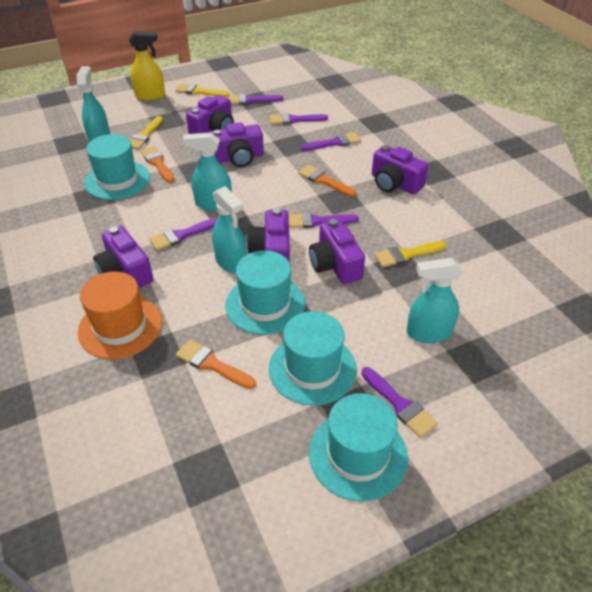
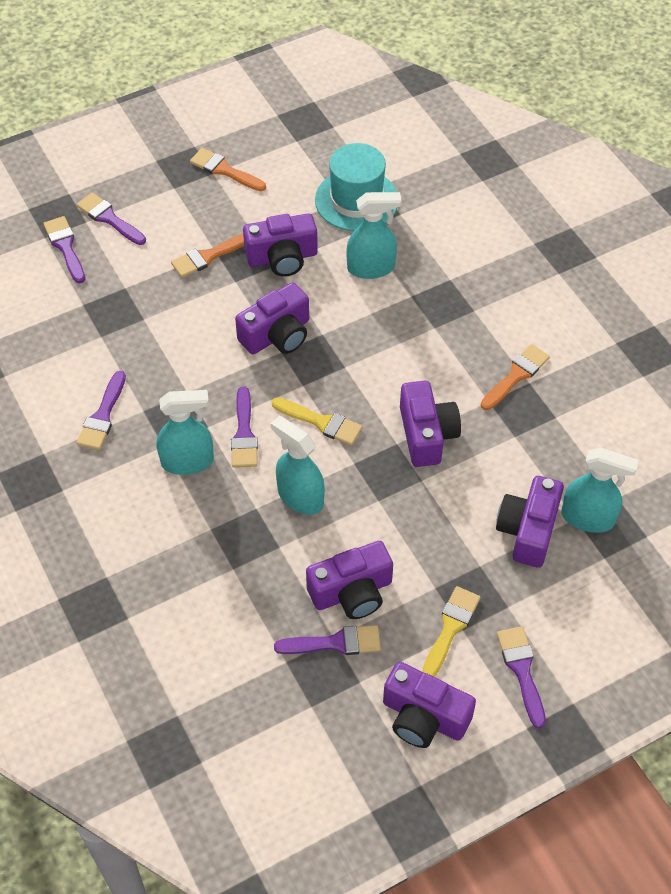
orange hat: 1 -> 0
turquoise hat: 4 -> 1
yellow brush: 3 -> 2
yellow spray bottle: 1 -> 0

